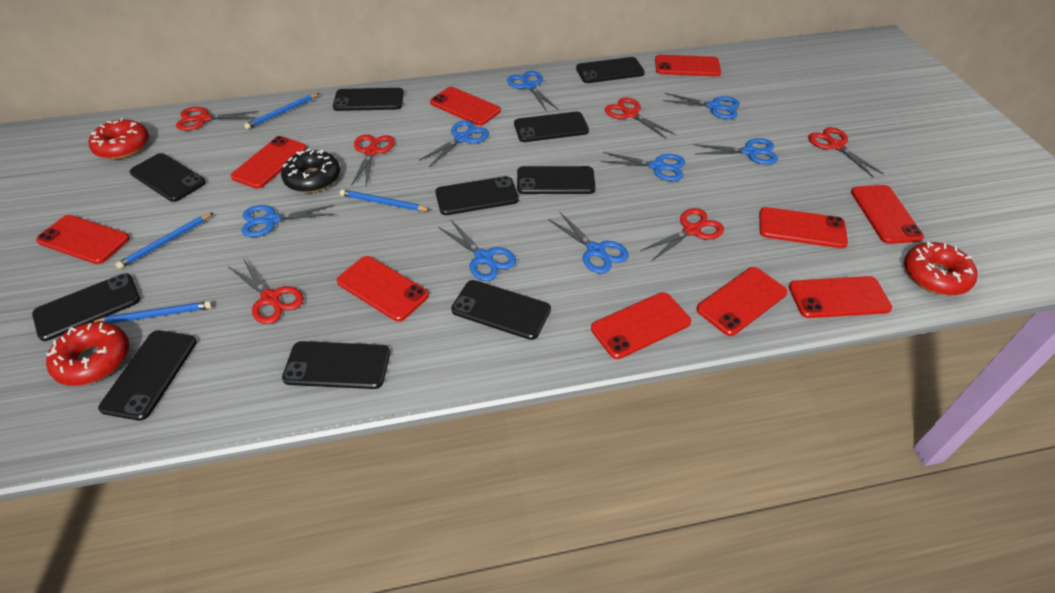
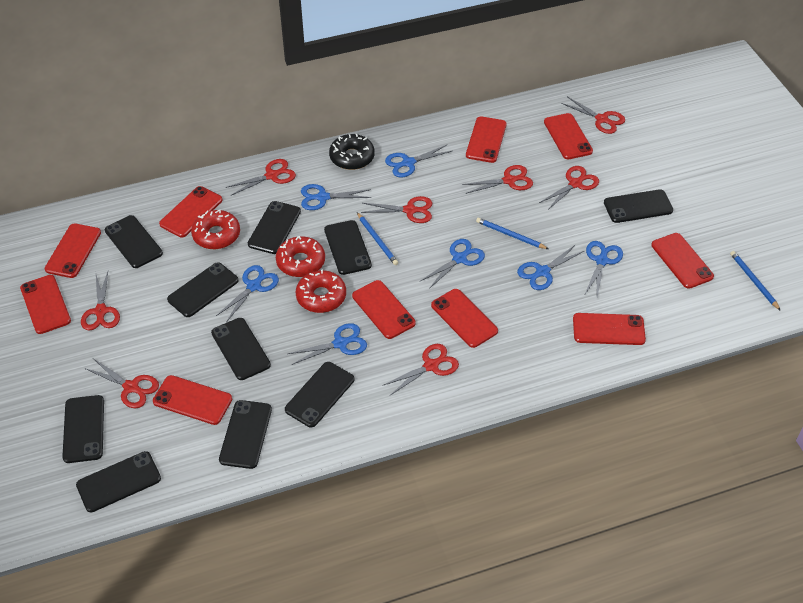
blue pencil: 4 -> 3
blue scissors: 8 -> 7
red scissors: 6 -> 8

